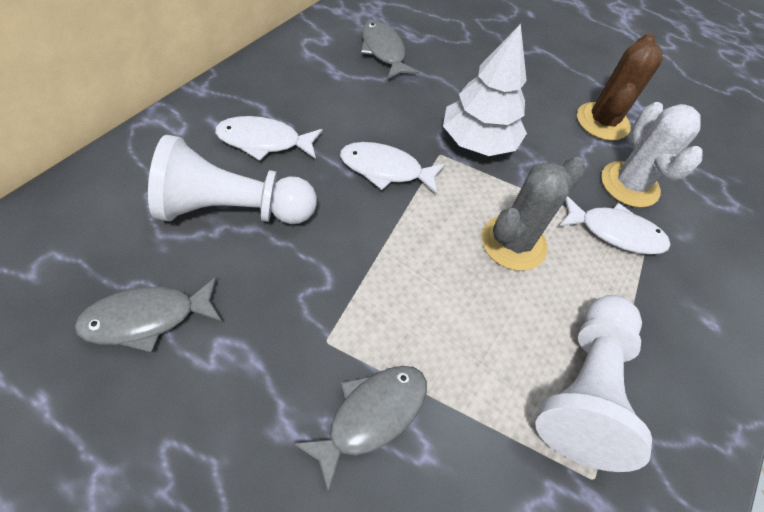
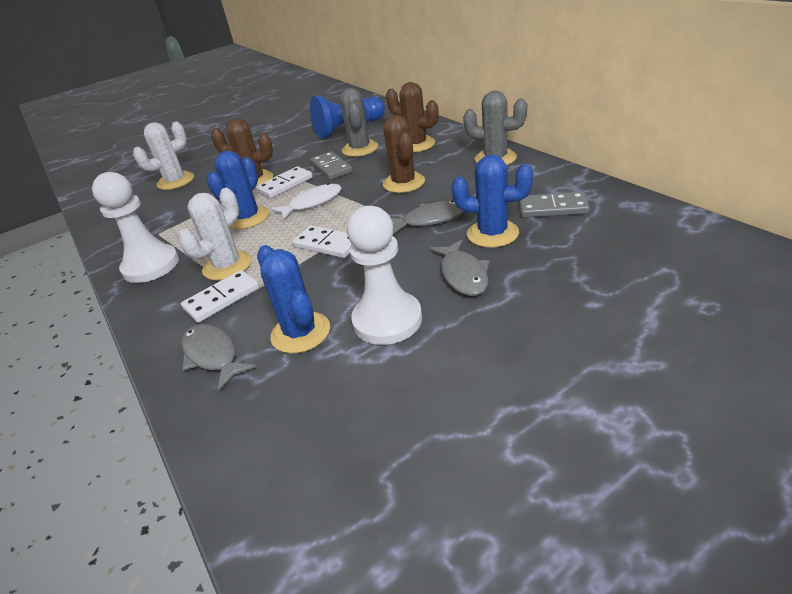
blue cactus: 0 -> 3
blue pawn: 0 -> 1
brown cactus: 1 -> 3
grey cactus: 1 -> 2
grey domino: 0 -> 2
white cactus: 1 -> 2
white domino: 0 -> 3
white fish: 3 -> 1
white tree: 1 -> 0

